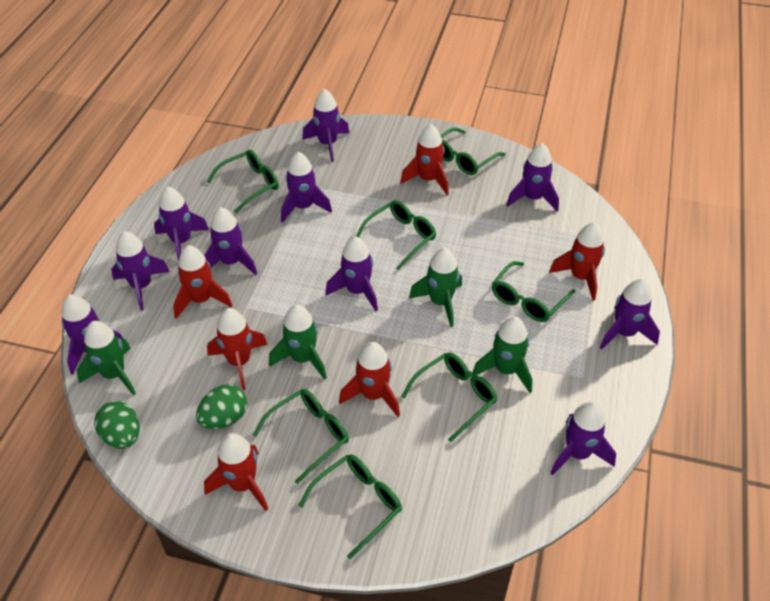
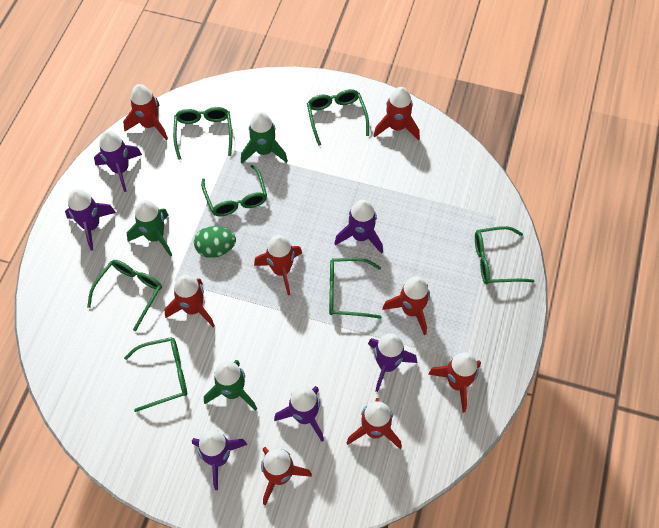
green egg: 2 -> 1
green rocket: 4 -> 3
purple rocket: 10 -> 6
red rocket: 6 -> 8

